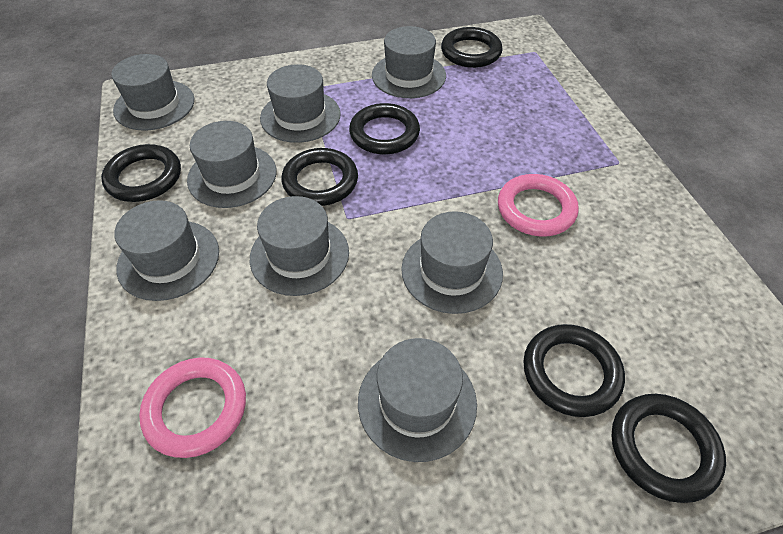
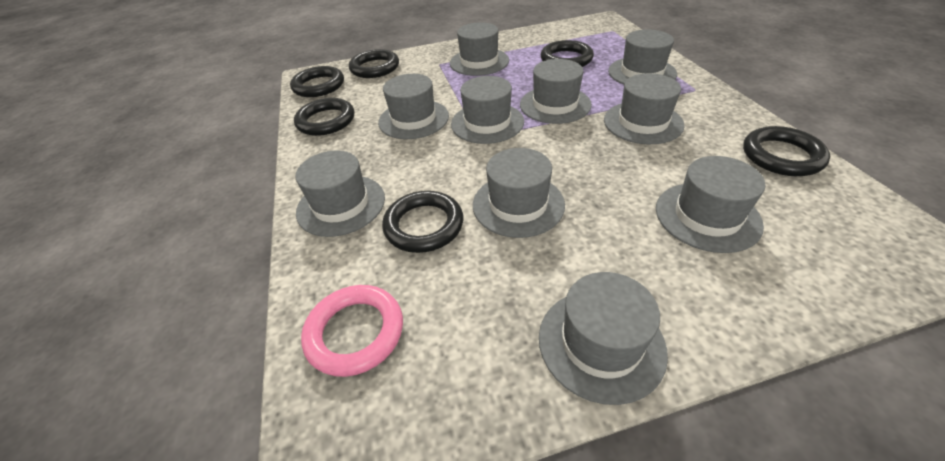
grey hat: 8 -> 10
pink ring: 2 -> 1

